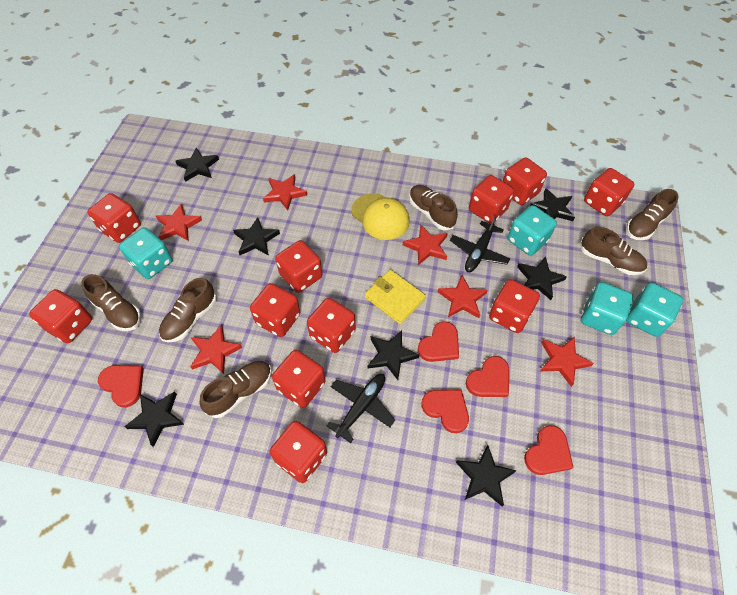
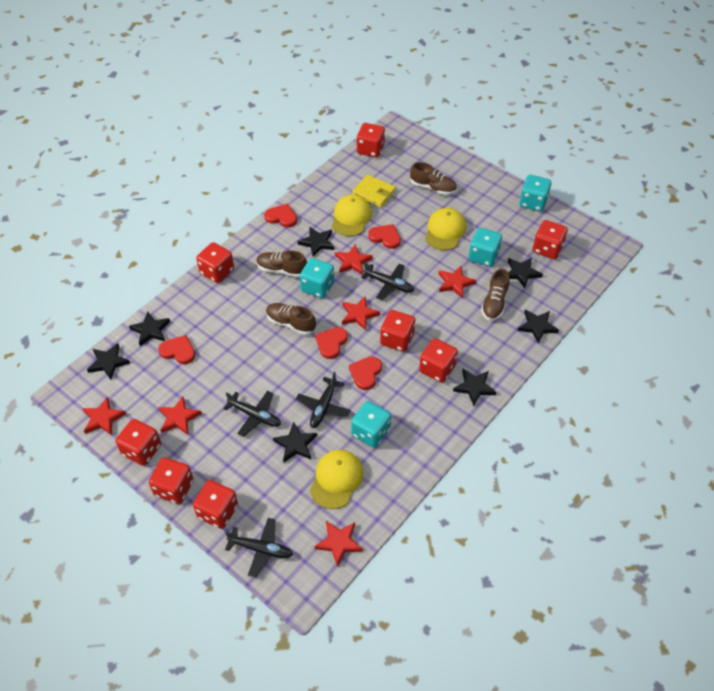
black plane: 2 -> 4
brown shoe: 6 -> 4
red dice: 11 -> 8
yellow cap: 1 -> 3

